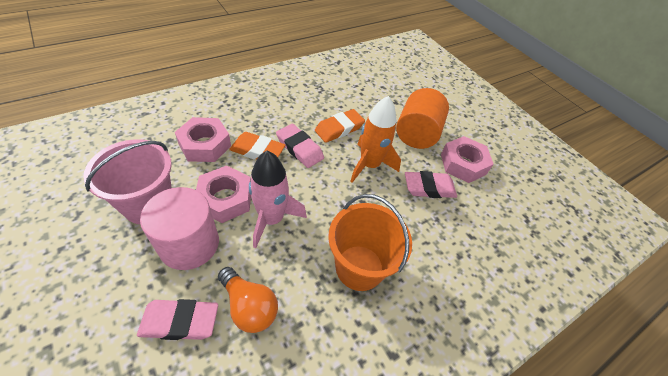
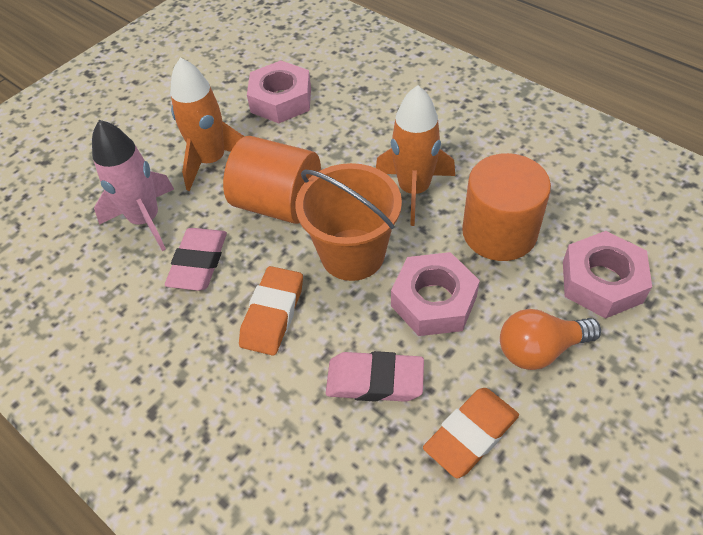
orange cylinder: 1 -> 2
orange rocket: 1 -> 2
pink bucket: 1 -> 0
pink cylinder: 1 -> 0
pink eraser: 3 -> 2

